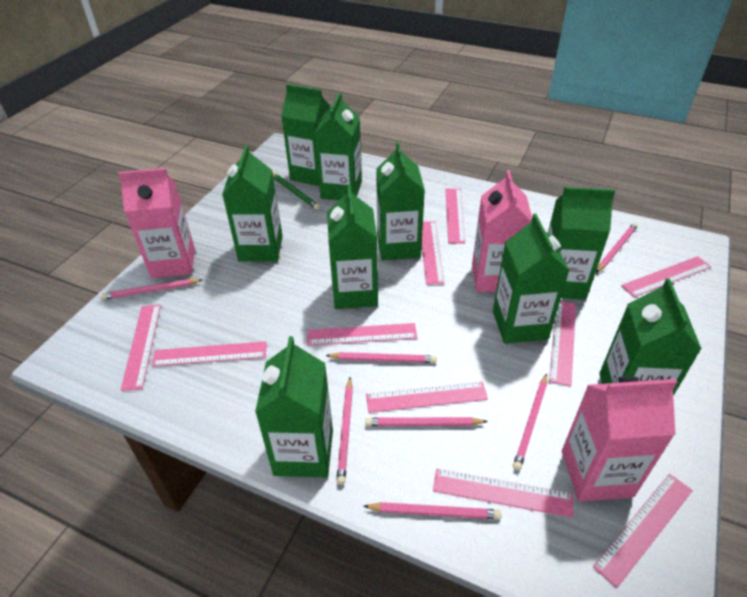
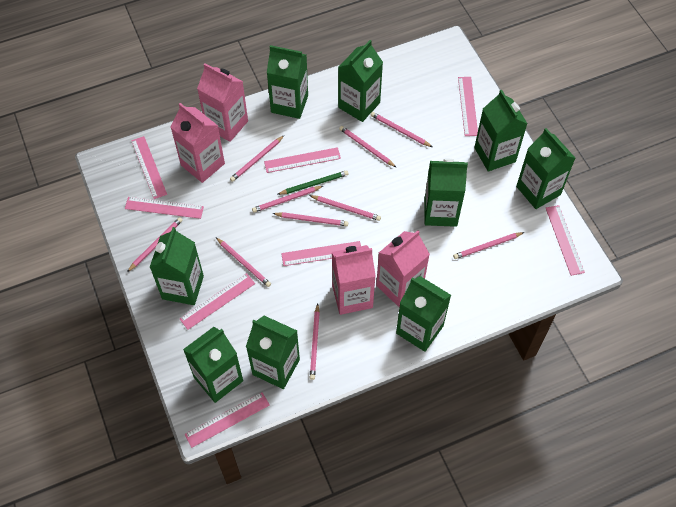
pink carton: 3 -> 4
pink pencil: 7 -> 10
pink ruler: 10 -> 8

